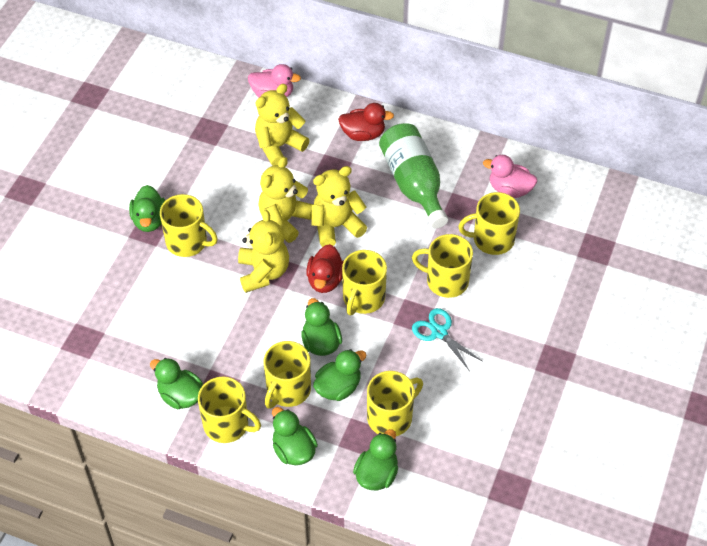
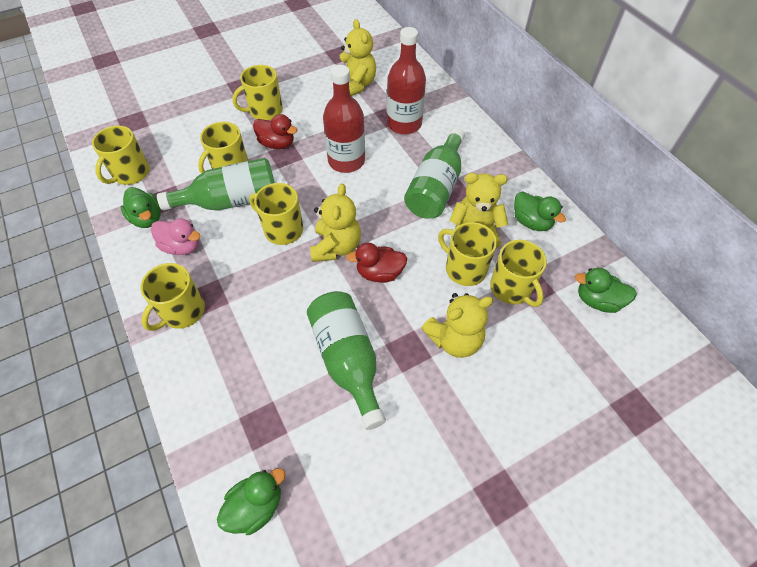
green bottle: 1 -> 3
green duck: 6 -> 4
pink duck: 2 -> 1
red bottle: 0 -> 2
turquoise scissors: 1 -> 0

